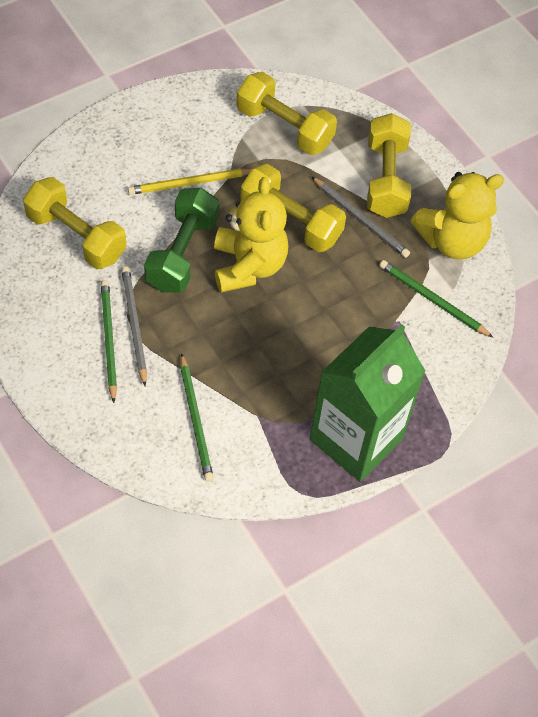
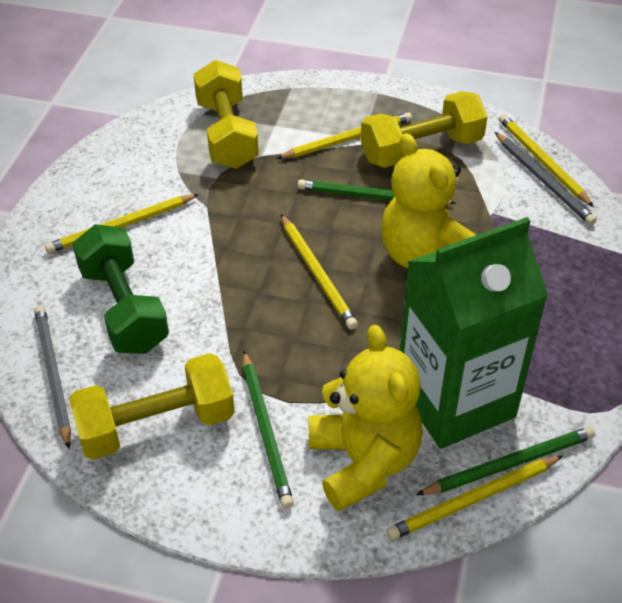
yellow dumbbell: 4 -> 3
yellow pencil: 1 -> 5

